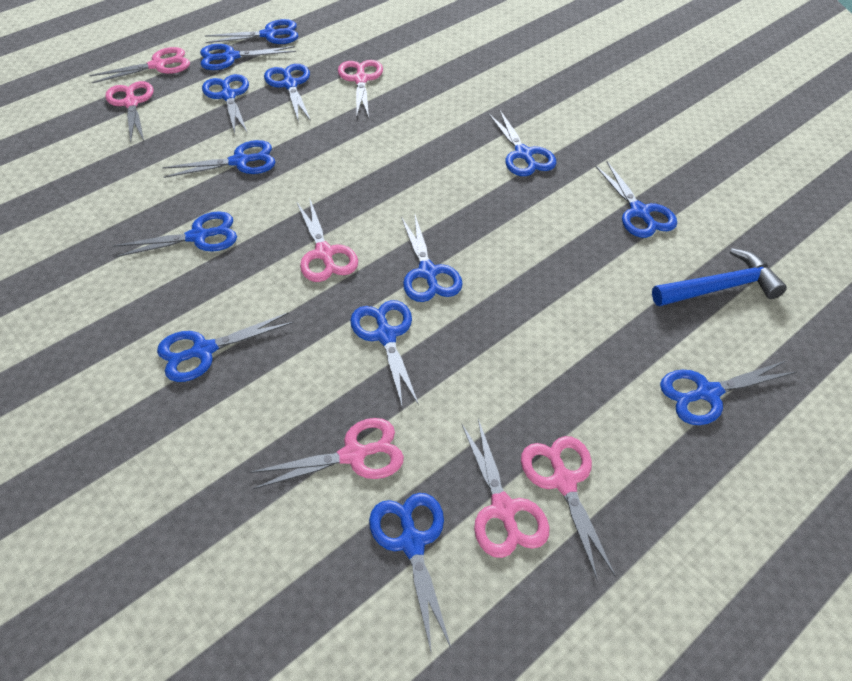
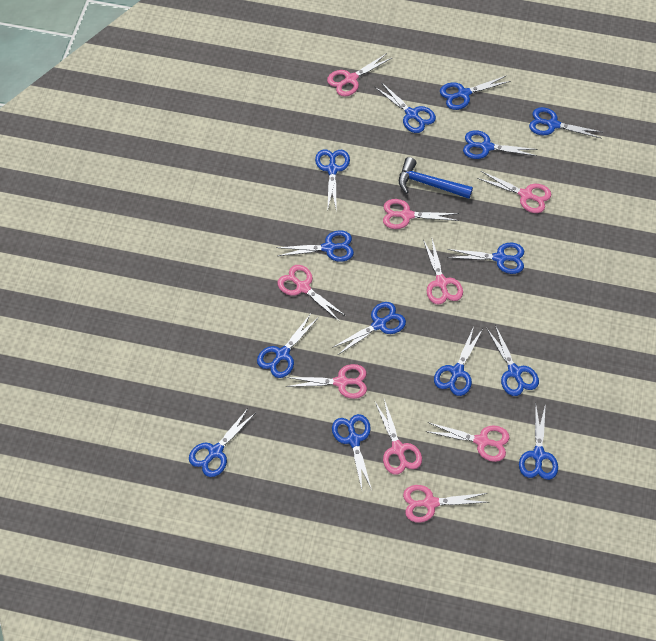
blue scissors: 13 -> 14
pink scissors: 7 -> 9

